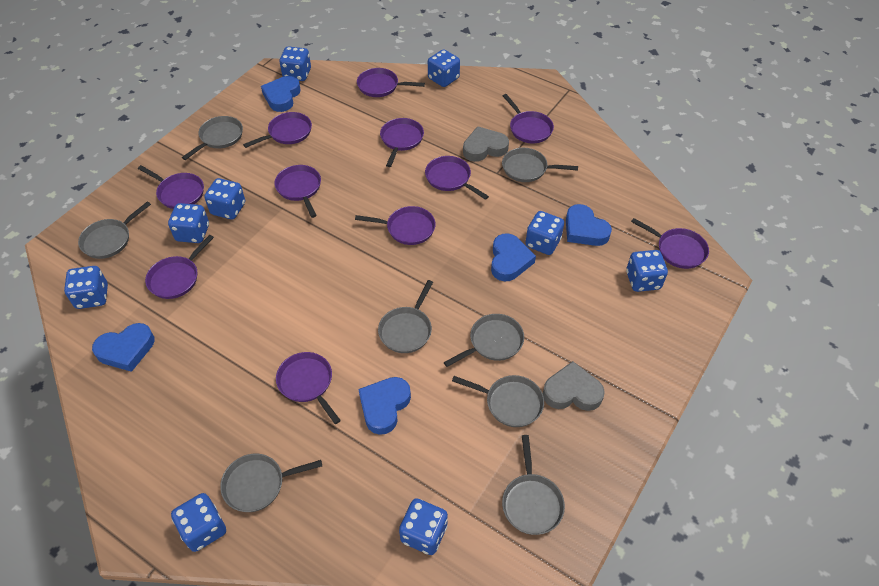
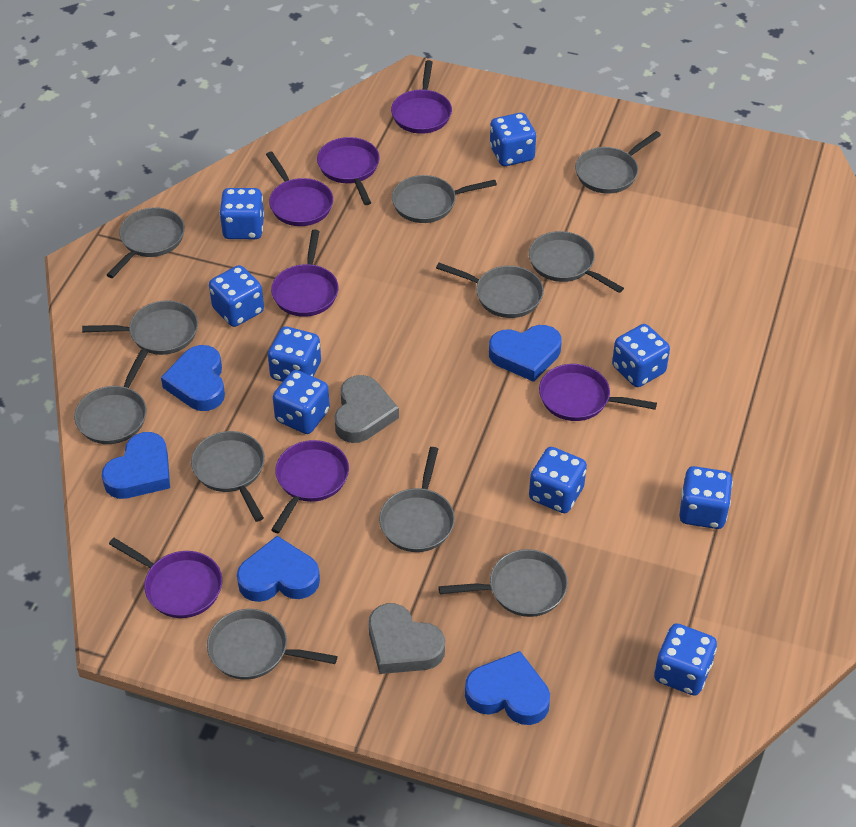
grey pan: 8 -> 11
purple pan: 11 -> 7

